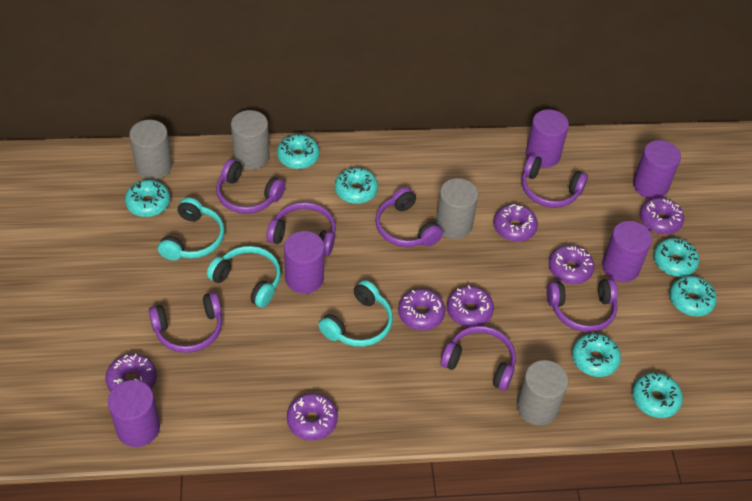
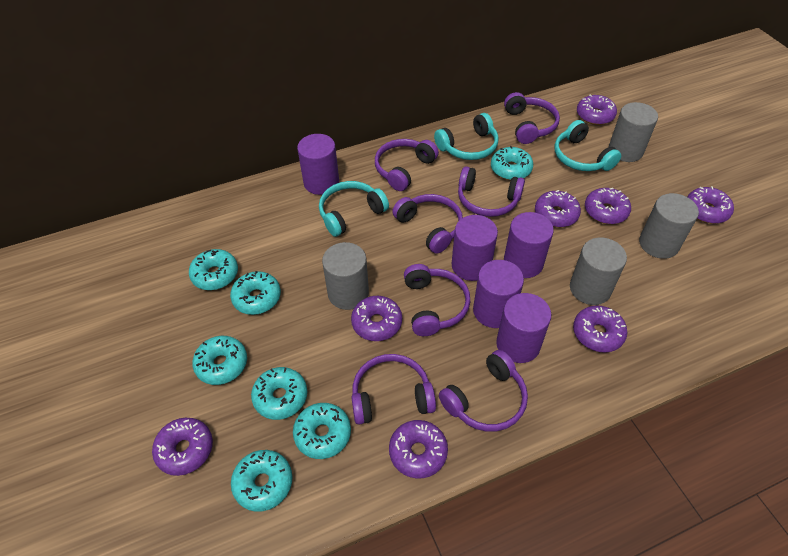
purple donut: 7 -> 8

